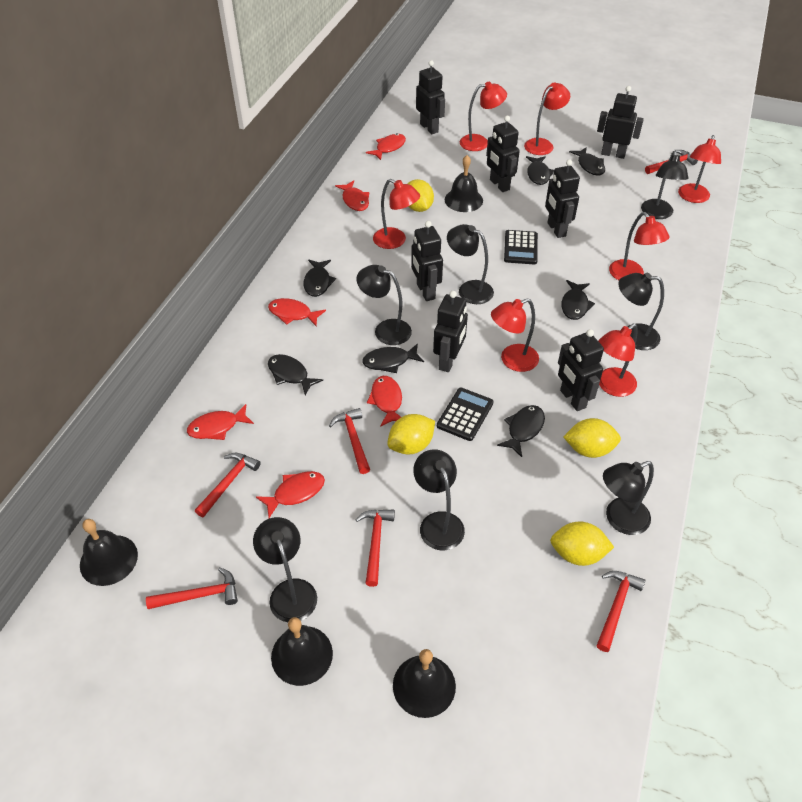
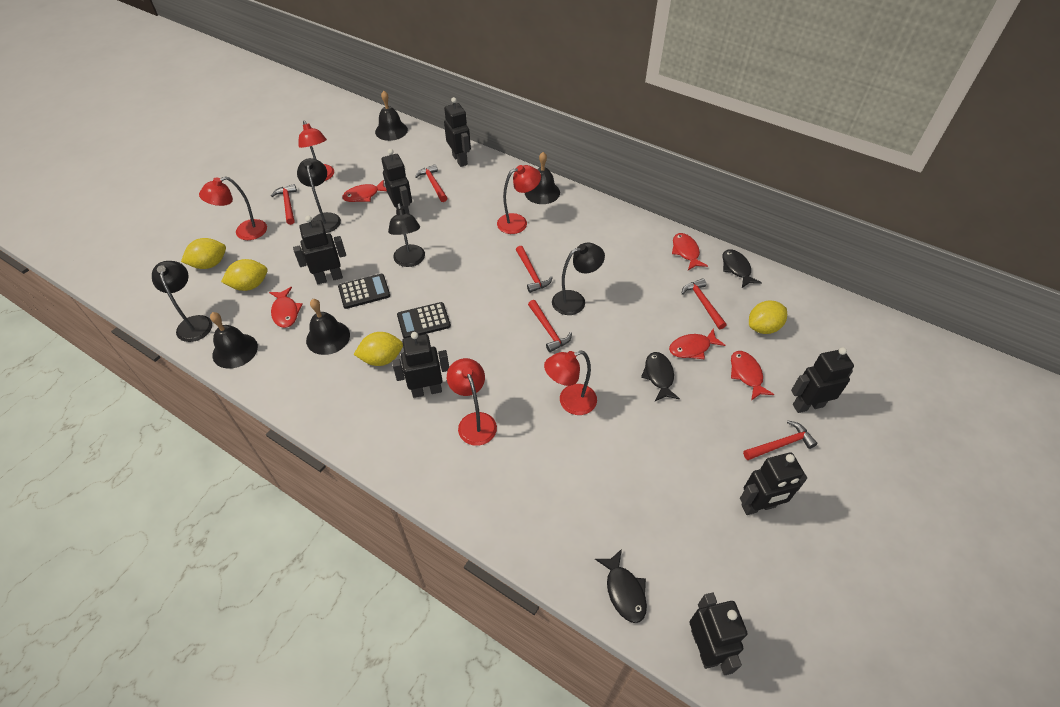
black fish: 7 -> 3
black lamp: 7 -> 4
red fish: 6 -> 5
red lamp: 7 -> 5

